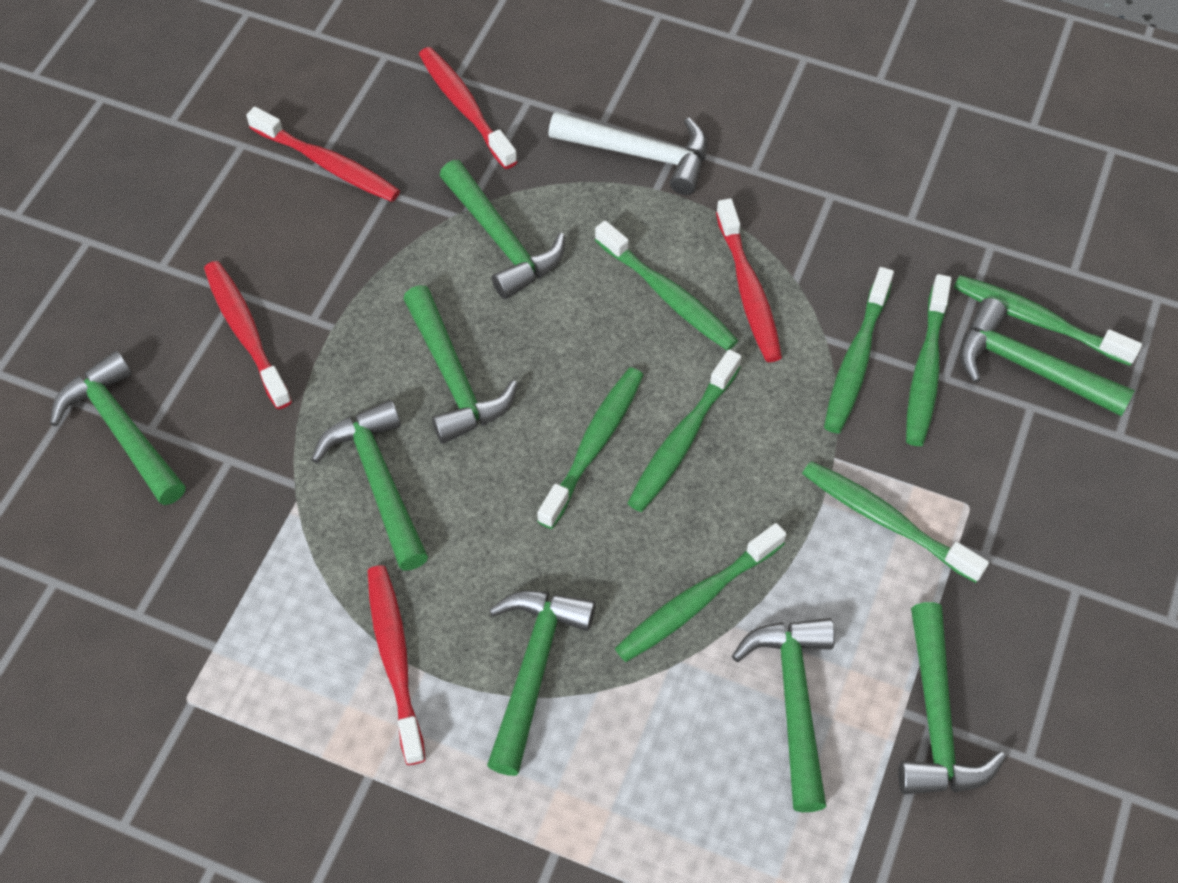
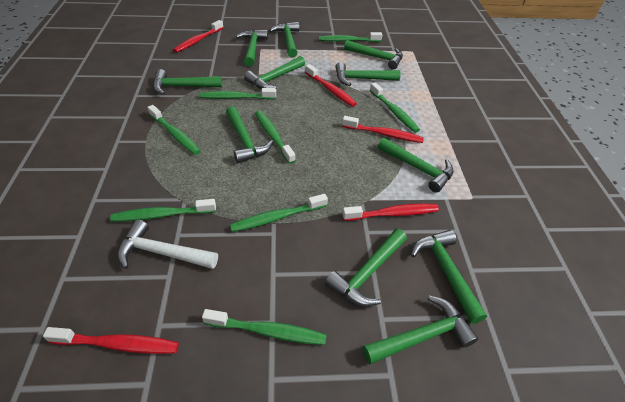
green hammer: 8 -> 11

